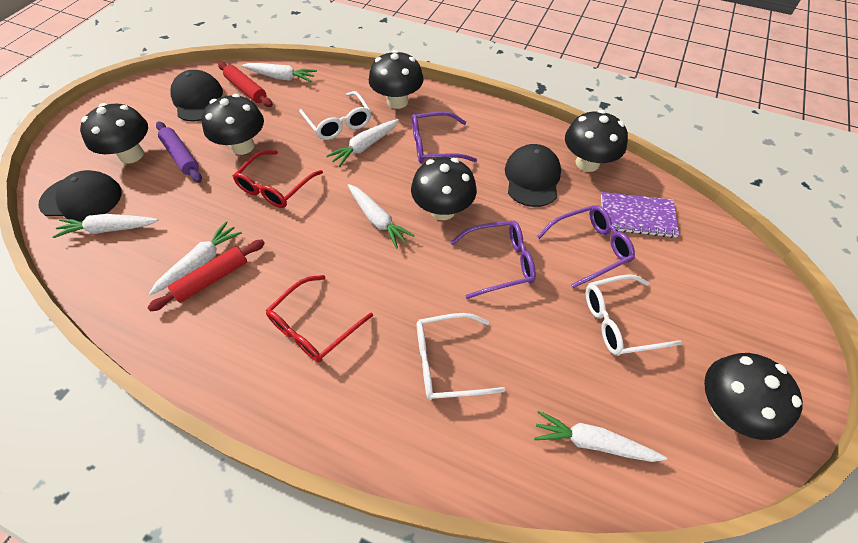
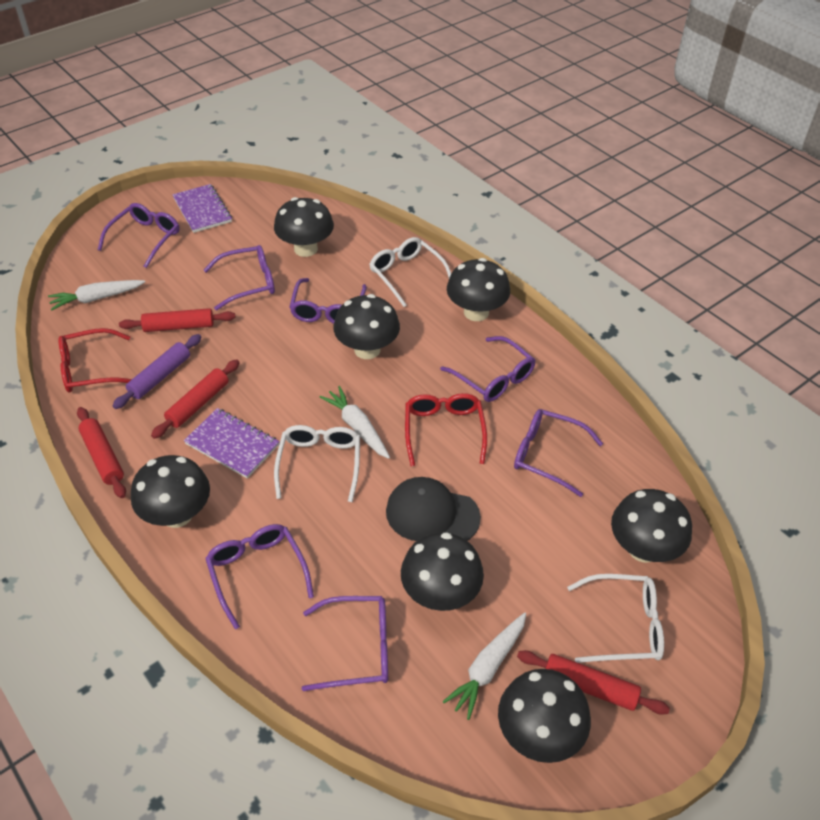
black cap: 3 -> 1
black mushroom: 6 -> 7
purple glasses: 3 -> 7
purple notebook: 1 -> 2
red rolling pin: 2 -> 4
white carrot: 6 -> 3

